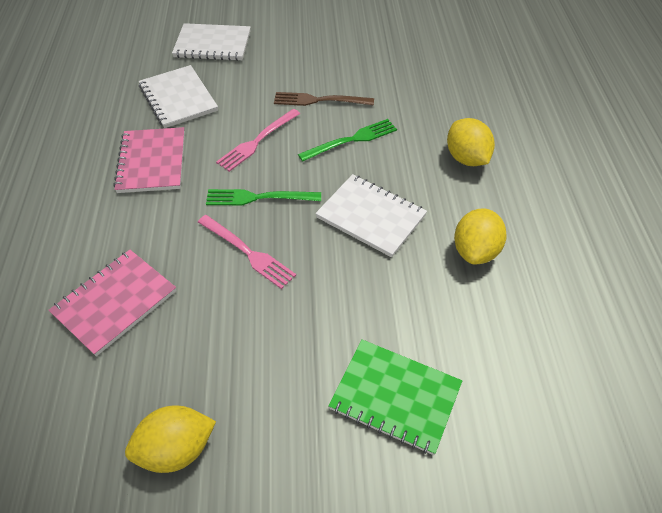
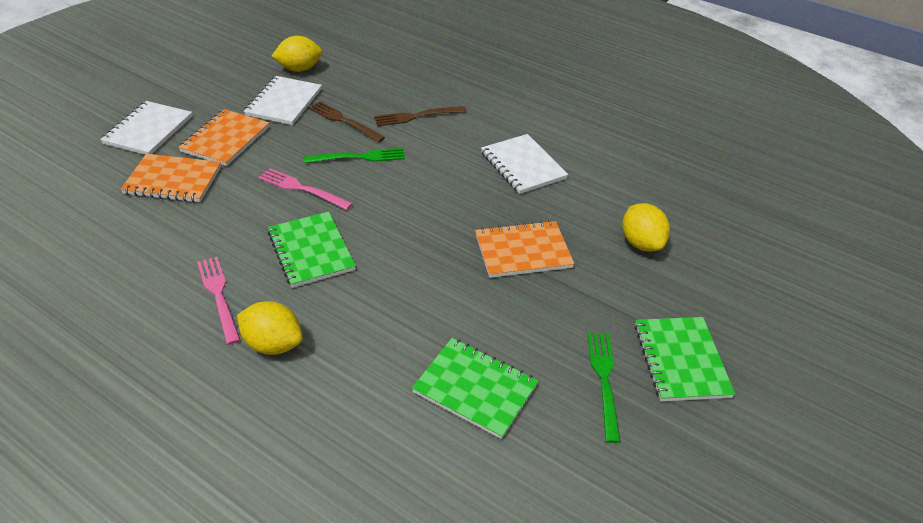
brown fork: 1 -> 2
green notebook: 1 -> 3
orange notebook: 0 -> 3
pink notebook: 2 -> 0

